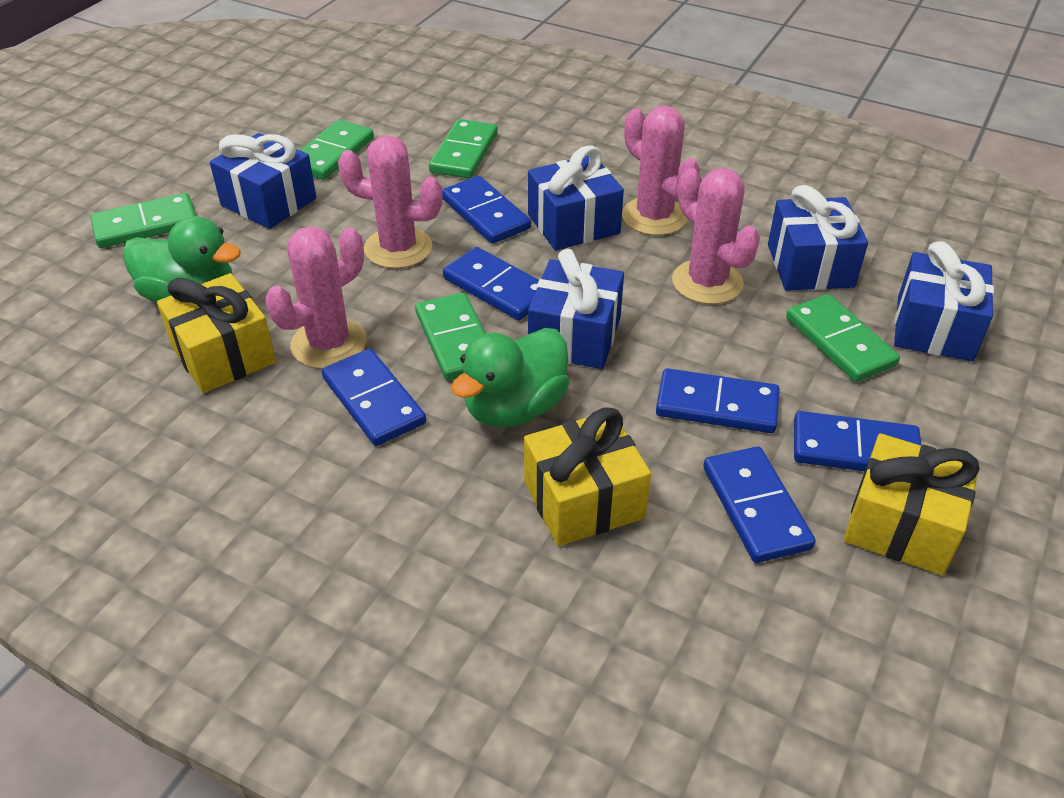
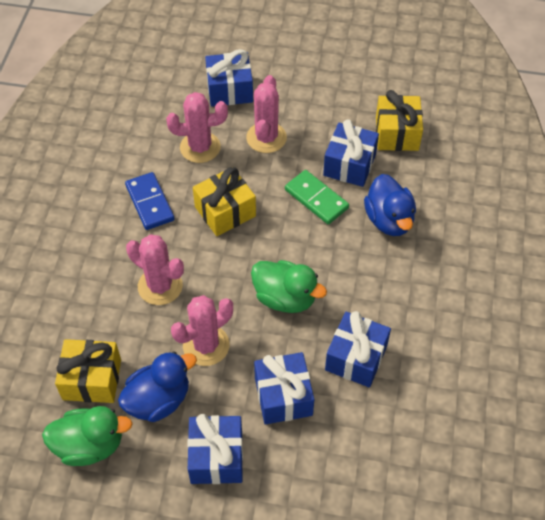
blue domino: 6 -> 1
blue duck: 0 -> 2
green domino: 5 -> 1

